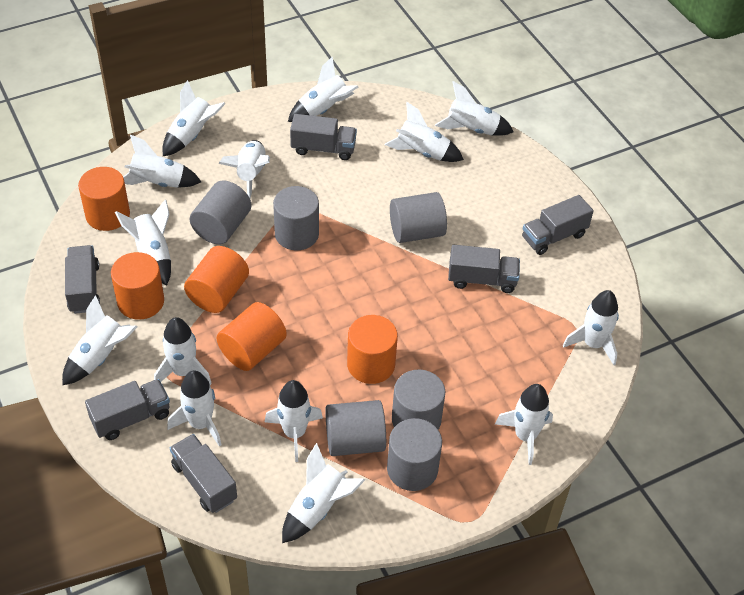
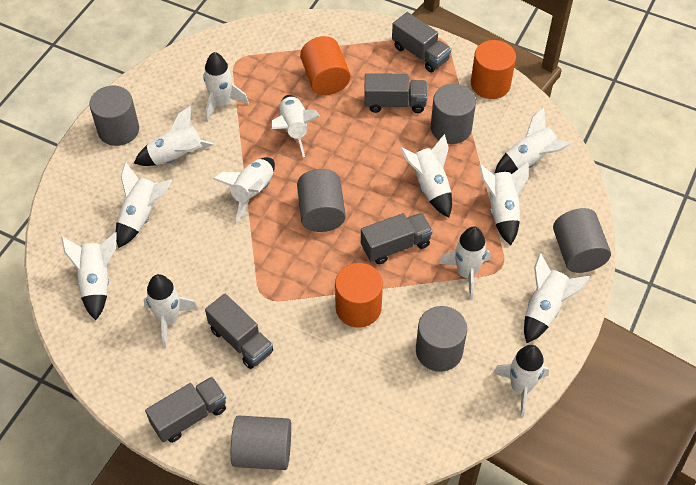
grey truck: 6 -> 5
orange cylinder: 5 -> 3
white rocket: 14 -> 13

